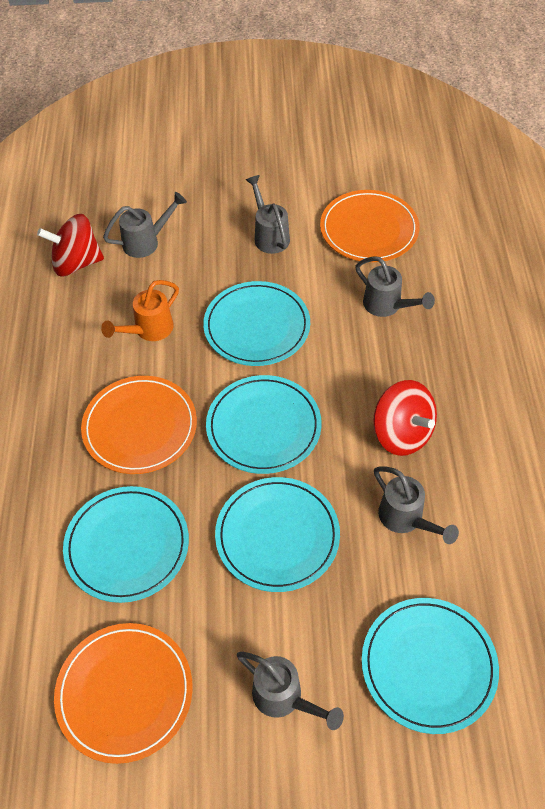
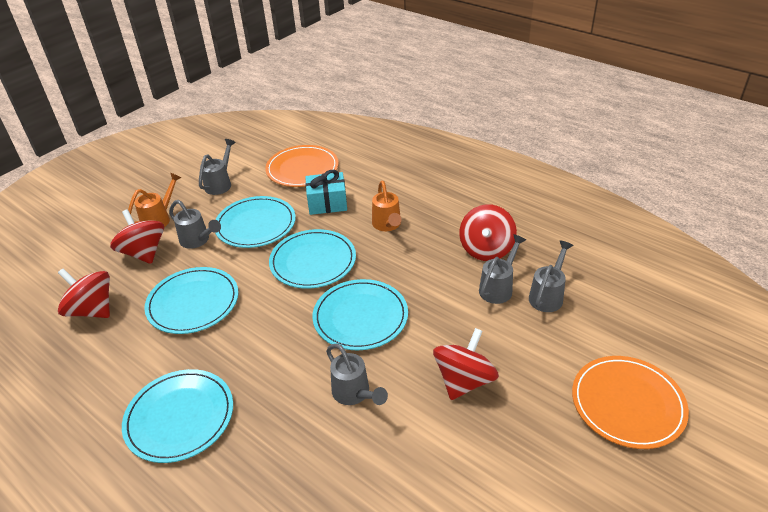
orange plate: 3 -> 2
orange watering can: 1 -> 2
red spinning top: 2 -> 4
turquoise gift: 0 -> 1

